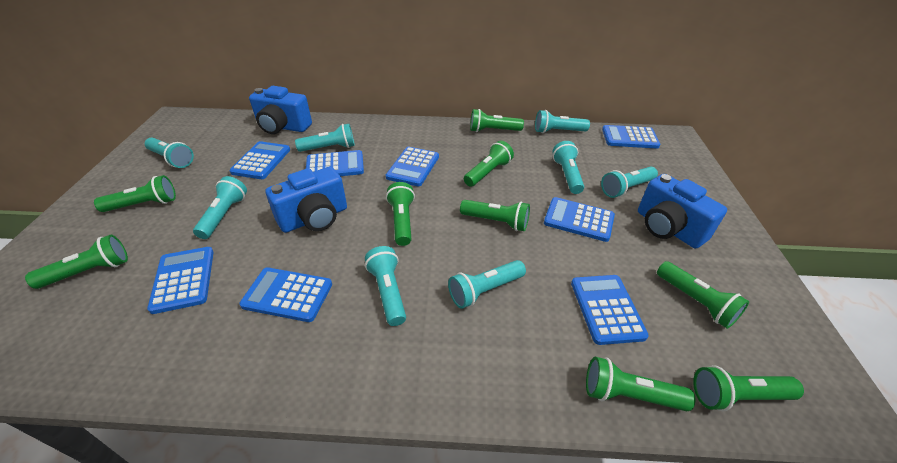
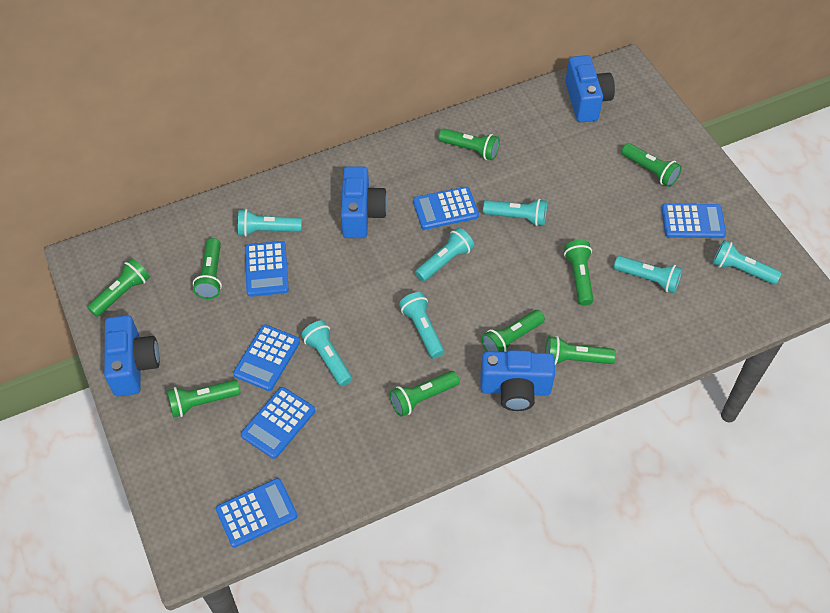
blue calculator: 8 -> 6
blue camera: 3 -> 4
turquoise flashlight: 8 -> 7

